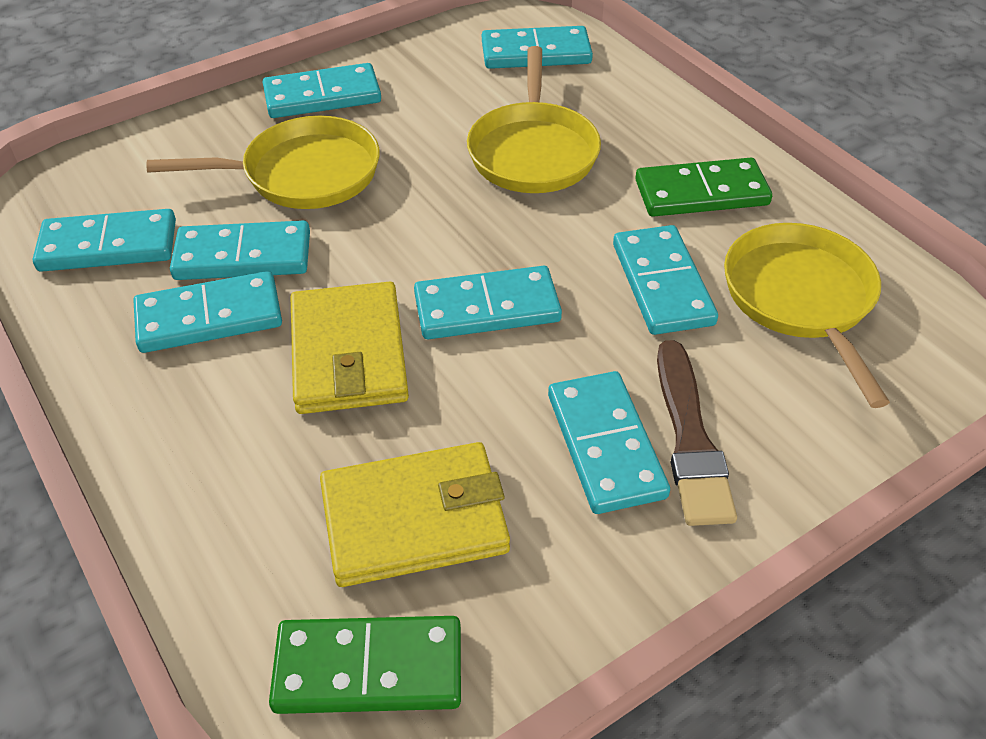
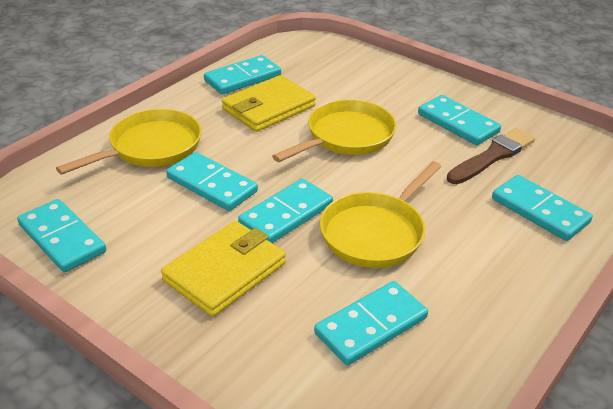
green domino: 2 -> 0
turquoise domino: 8 -> 7

